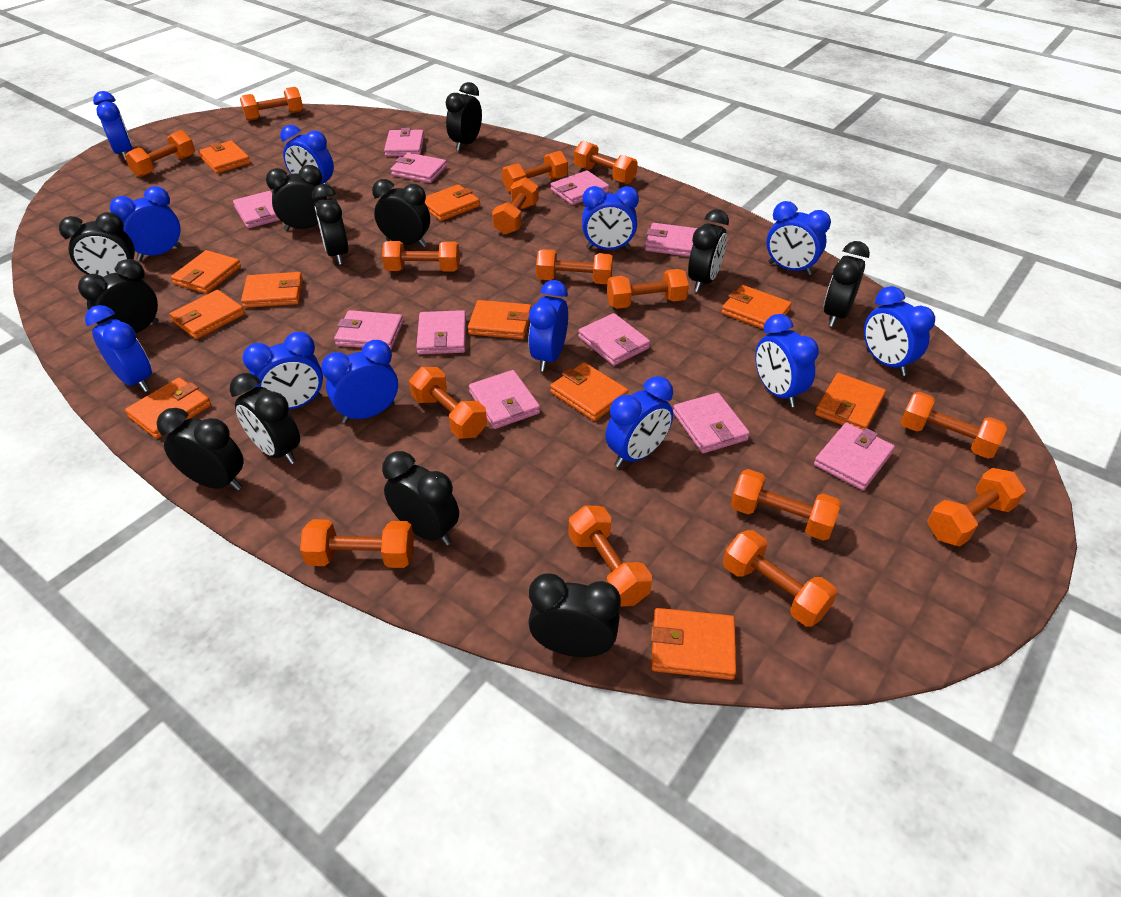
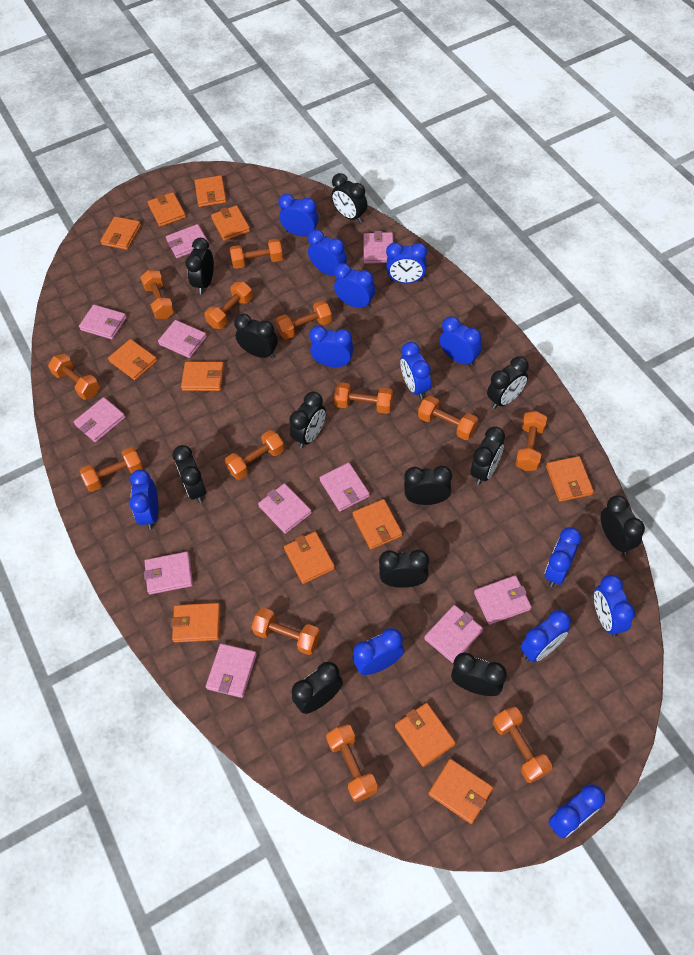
blue clock: 12 -> 13
orange dumbbell: 15 -> 13
orange wallet: 11 -> 12

